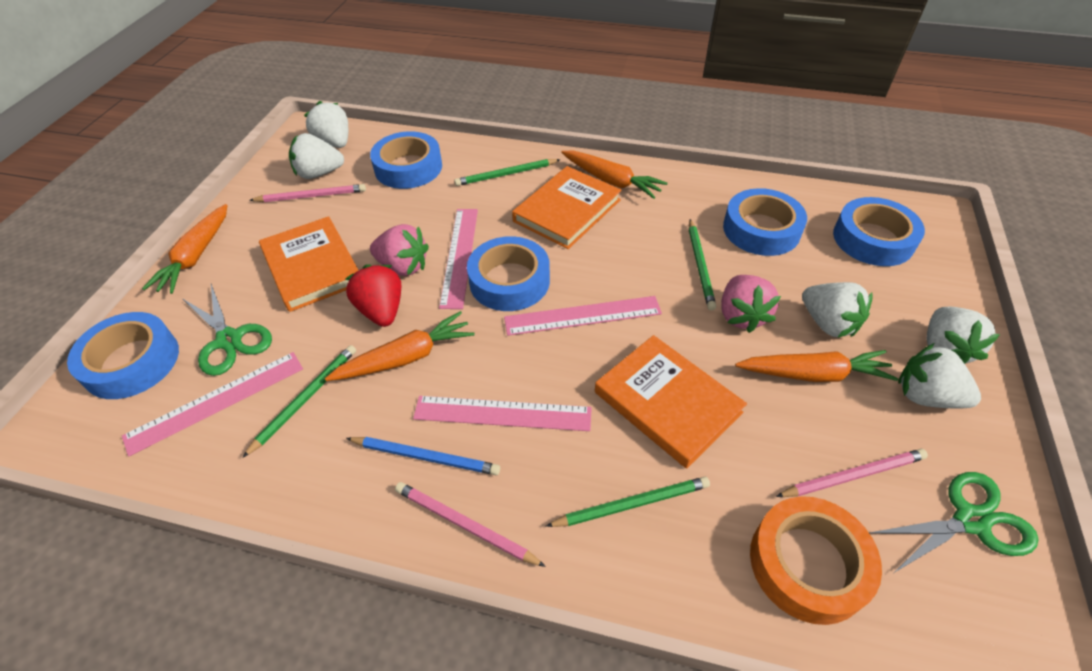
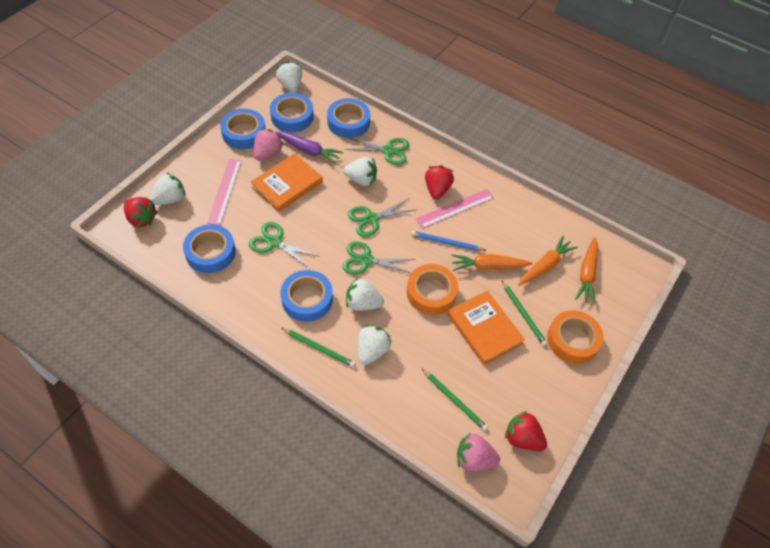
green pencil: 4 -> 3
green scissors: 2 -> 4
orange book: 3 -> 2
orange carrot: 4 -> 3
orange tape: 1 -> 2
pink pencil: 3 -> 0
pink ruler: 4 -> 2
purple carrot: 0 -> 1
red strawberry: 1 -> 3

